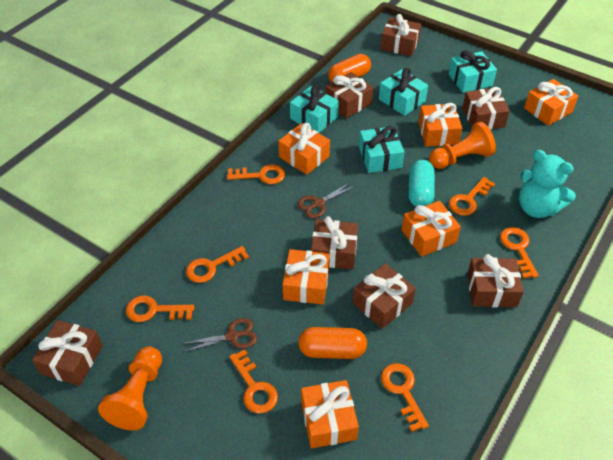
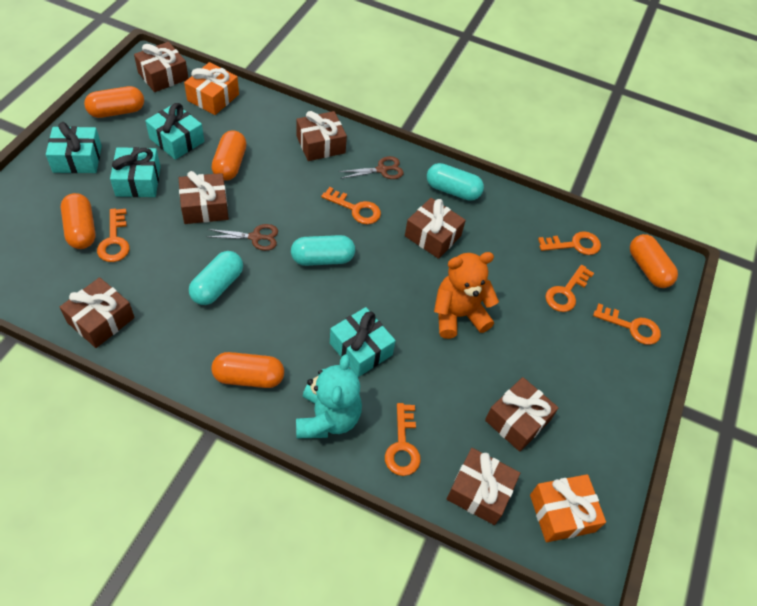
orange capsule: 2 -> 5
orange gift: 6 -> 2
orange key: 7 -> 6
orange pawn: 2 -> 0
orange teddy bear: 0 -> 1
turquoise capsule: 1 -> 3

